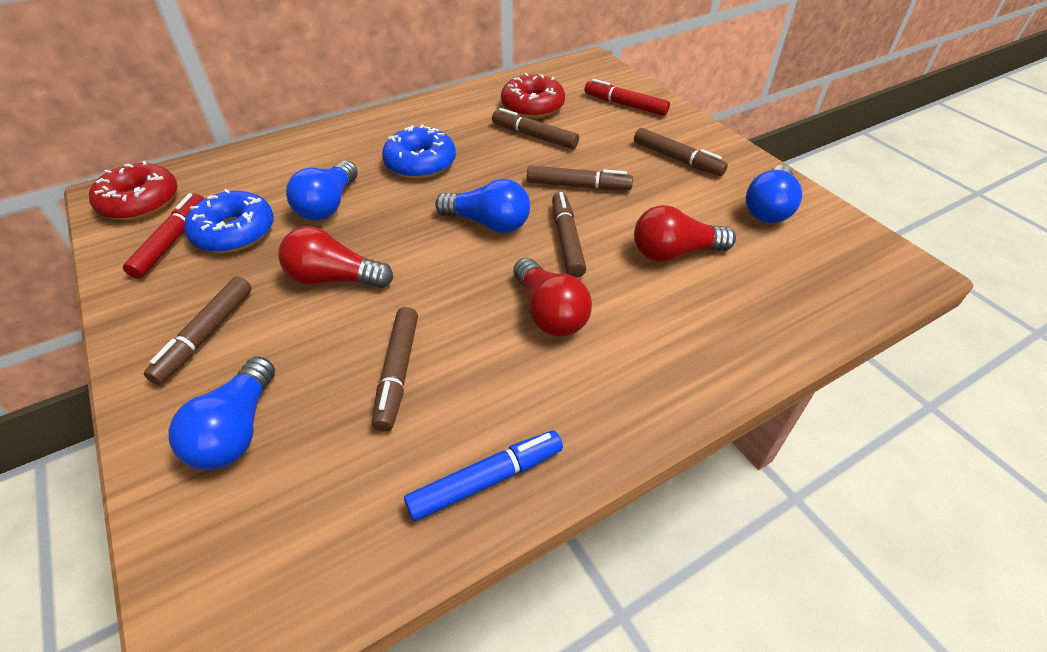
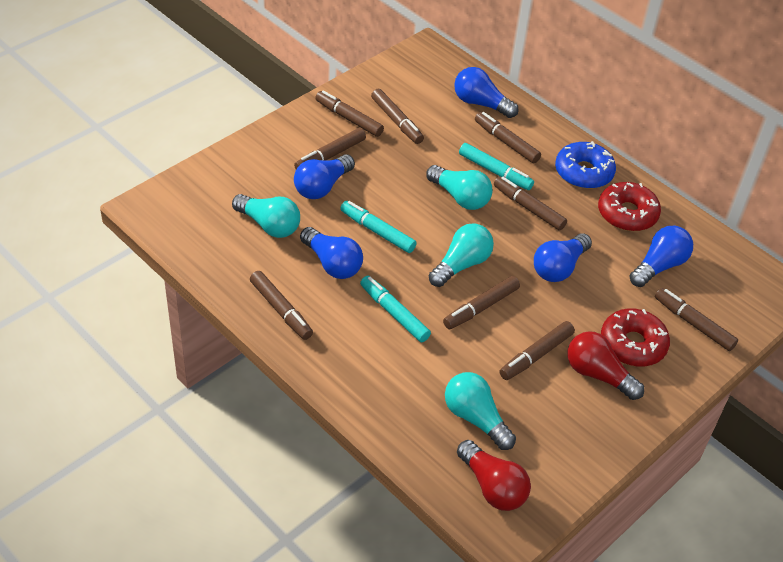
blue donut: 2 -> 1
blue light bulb: 4 -> 5
blue marker: 1 -> 0
brown marker: 6 -> 9
red light bulb: 3 -> 2
red marker: 2 -> 0
turquoise light bulb: 0 -> 4
turquoise marker: 0 -> 3

